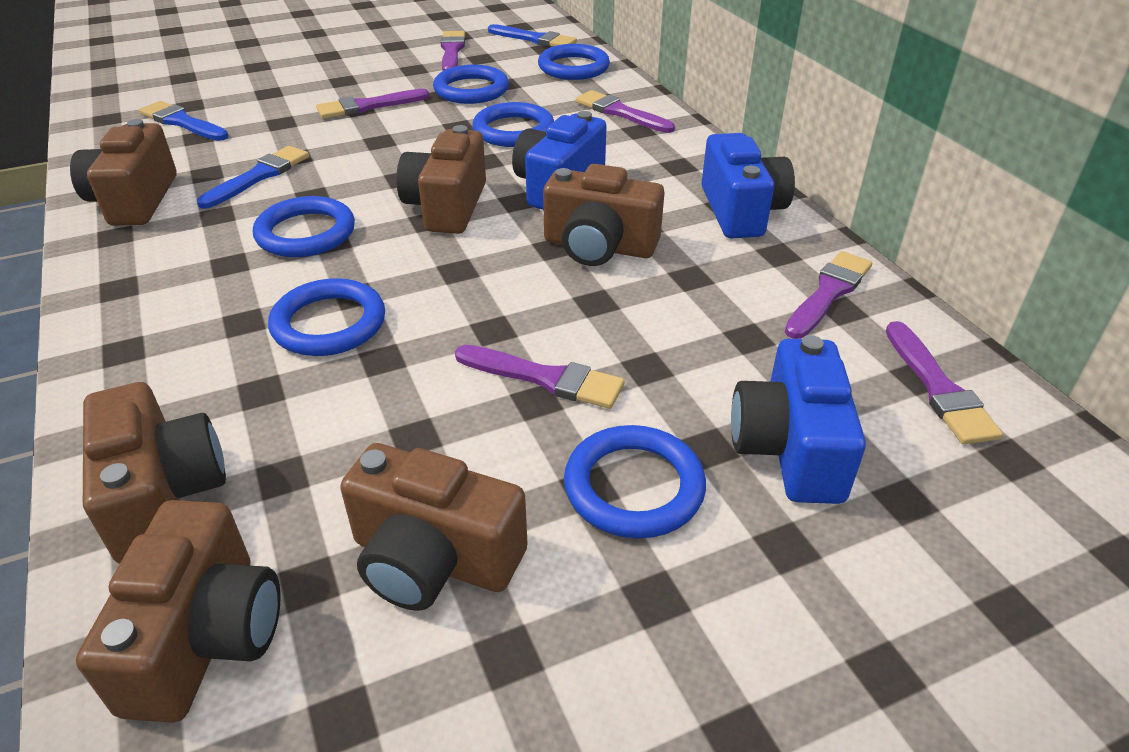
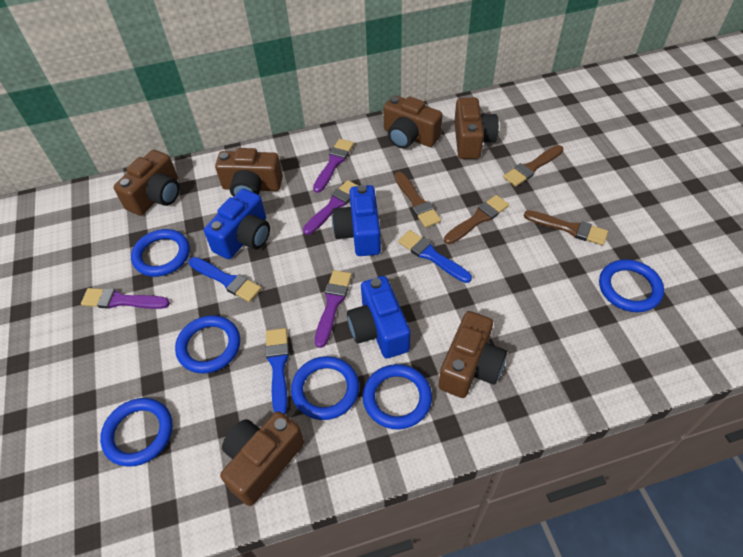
brown brush: 0 -> 4
purple brush: 6 -> 4

